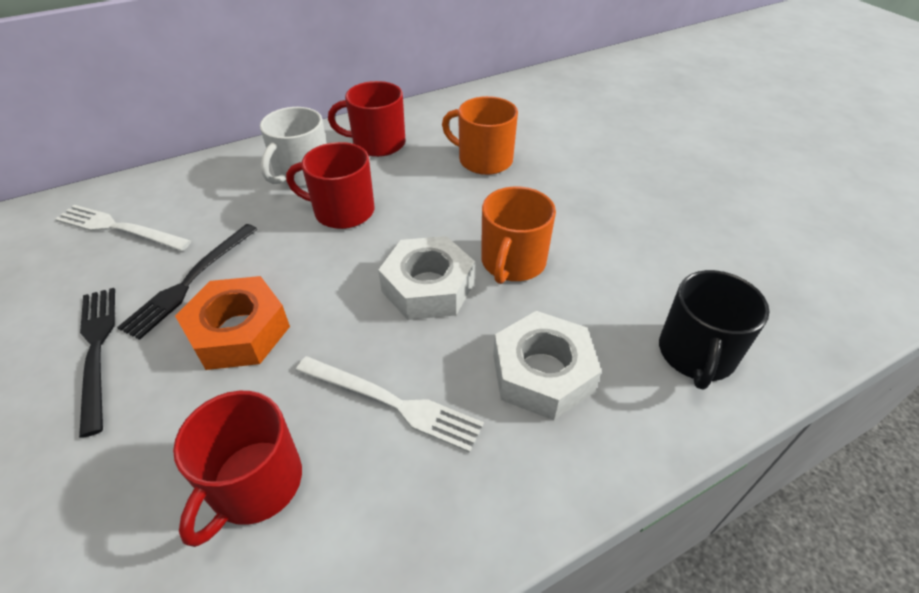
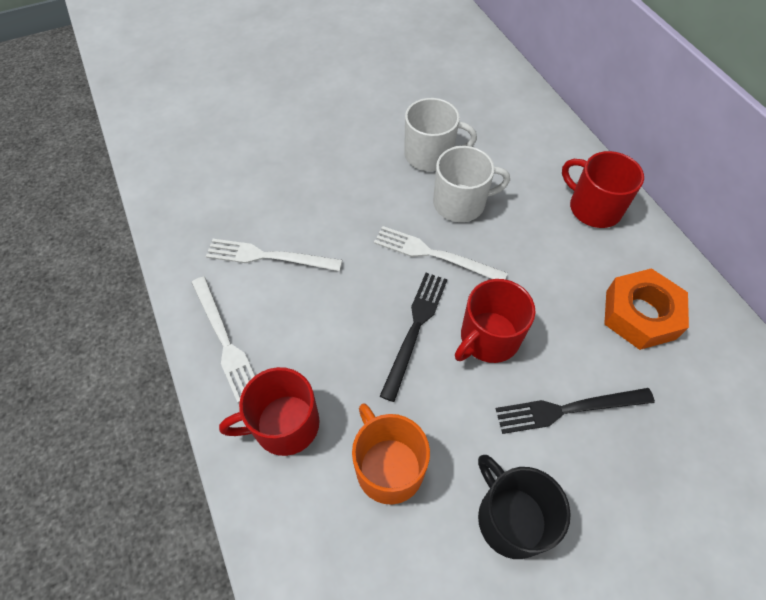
orange mug: 2 -> 1
white fork: 2 -> 3
white mug: 1 -> 2
white nut: 2 -> 0

